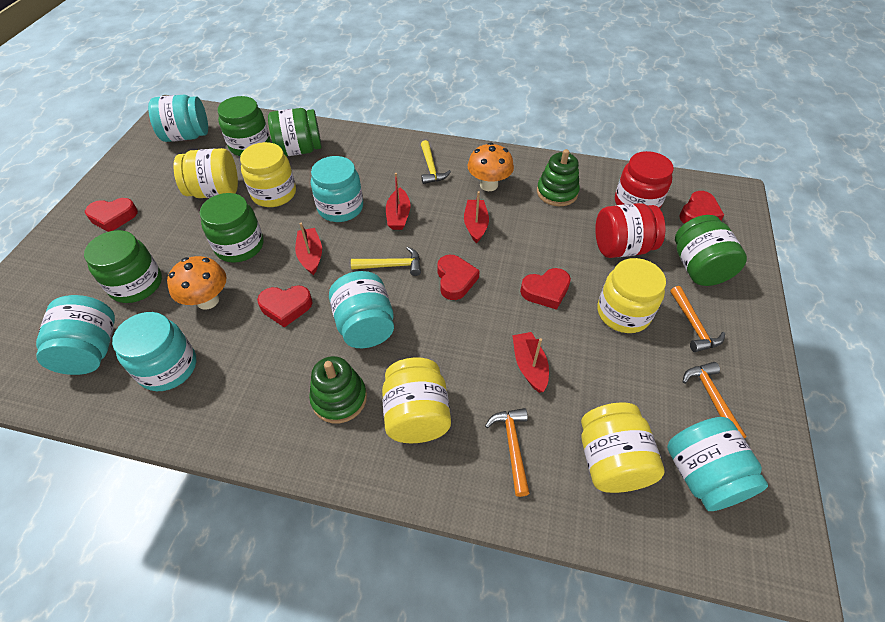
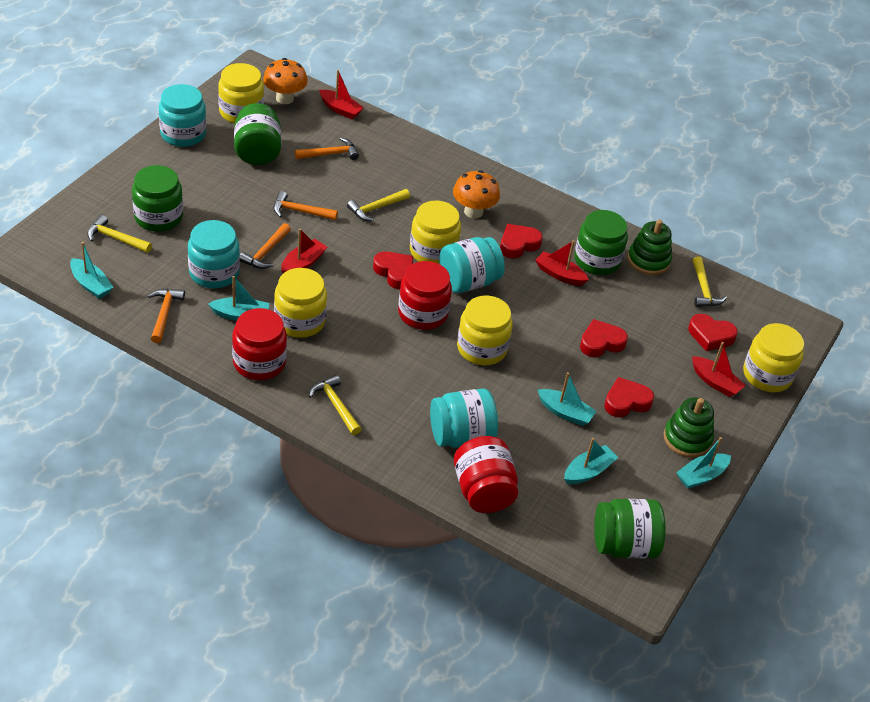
green jar: 5 -> 4
orange hammer: 3 -> 4
red jar: 2 -> 3
turquoise boat: 0 -> 5
turquoise jar: 6 -> 4
yellow hammer: 2 -> 4

